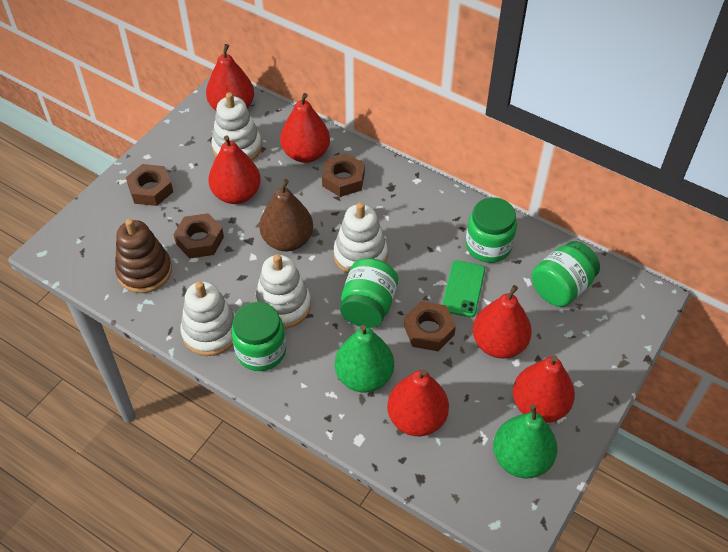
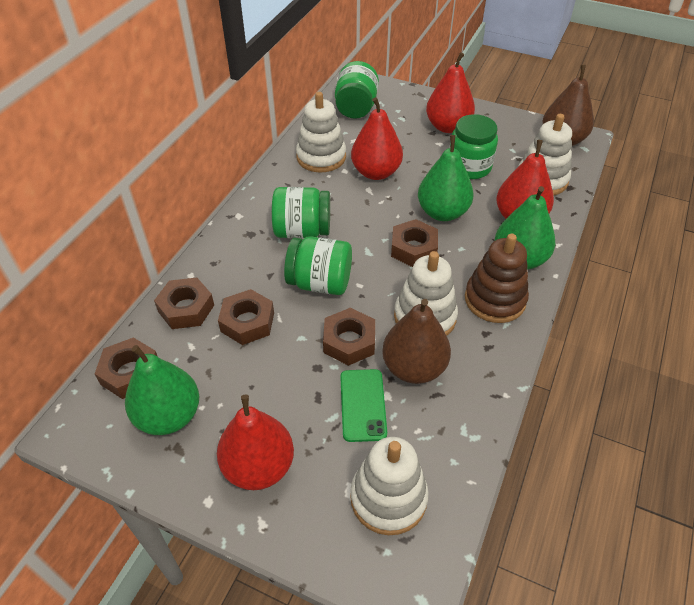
brown nut: 4 -> 5
brown pear: 1 -> 2
green pear: 2 -> 3
red pear: 6 -> 4

